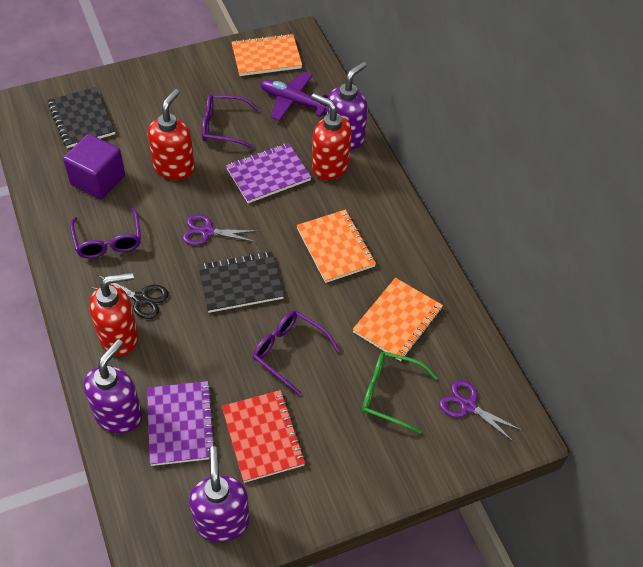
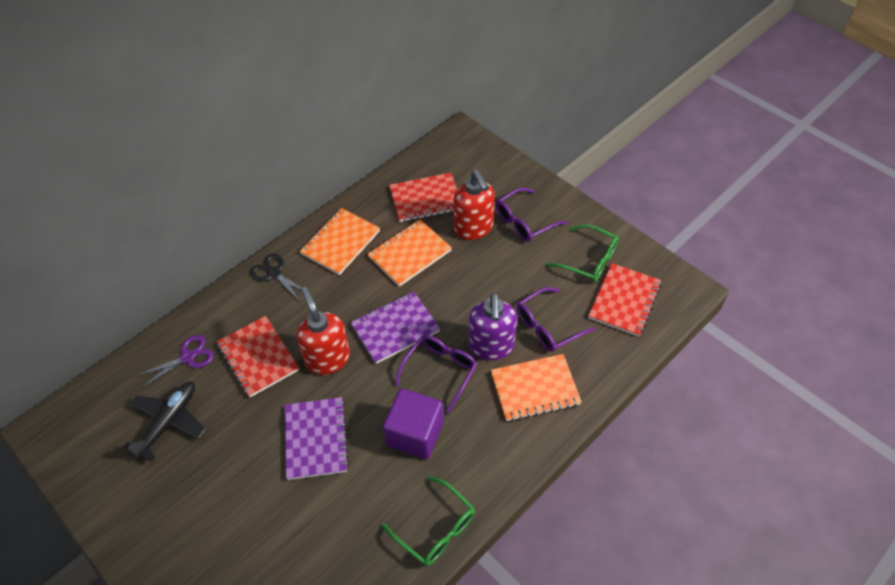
black notebook: 2 -> 0
black plane: 0 -> 1
green glasses: 1 -> 2
purple plane: 1 -> 0
purple scissors: 2 -> 1
purple soap dispenser: 3 -> 1
red notebook: 1 -> 3
red soap dispenser: 3 -> 2

